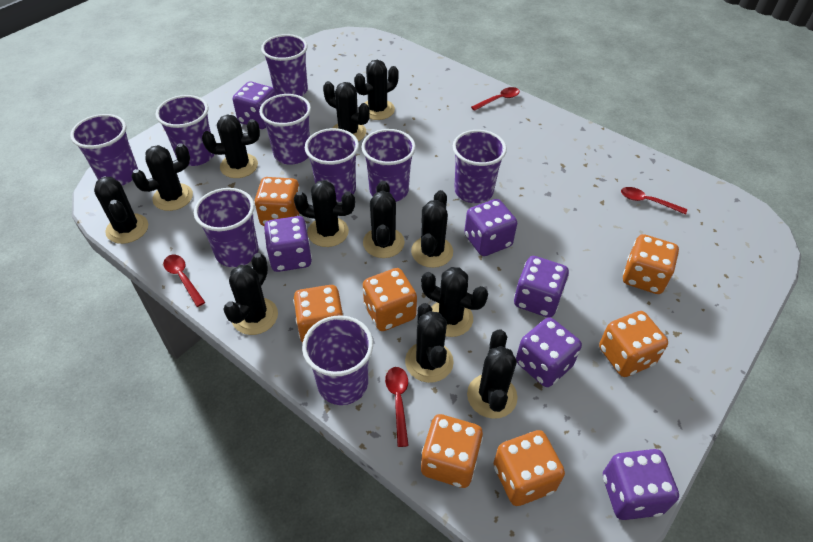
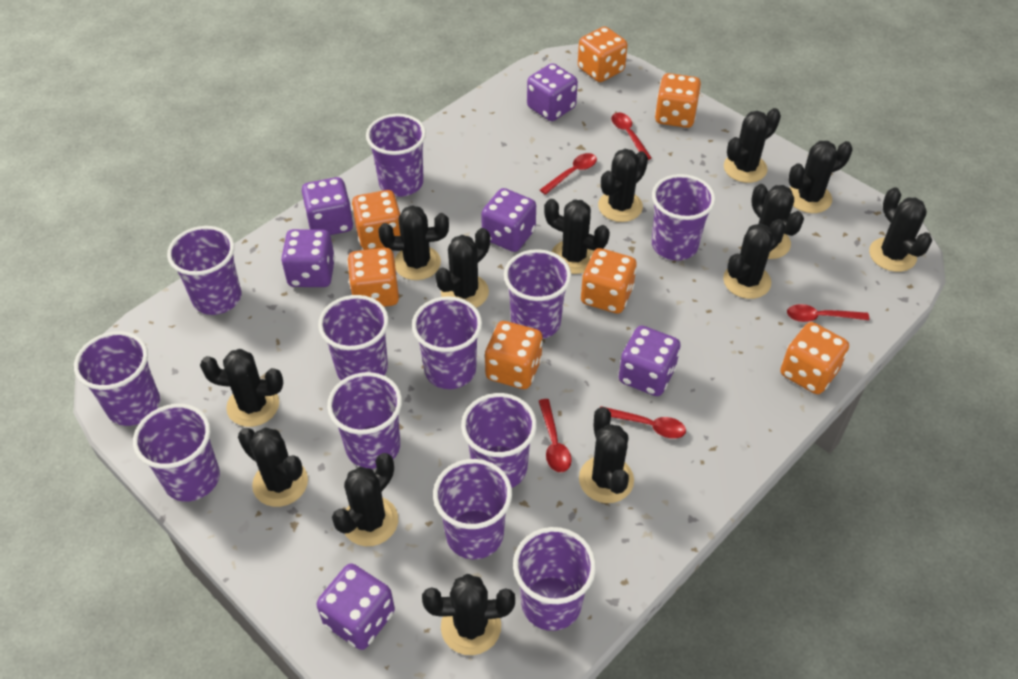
black cactus: 12 -> 14
purple cup: 9 -> 12
red spoon: 4 -> 5

